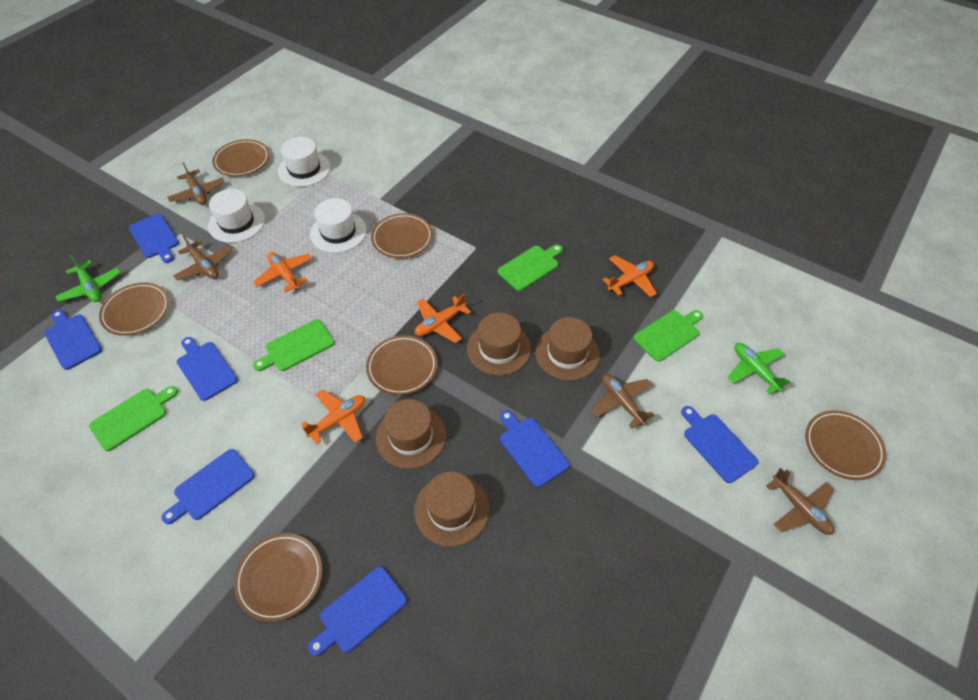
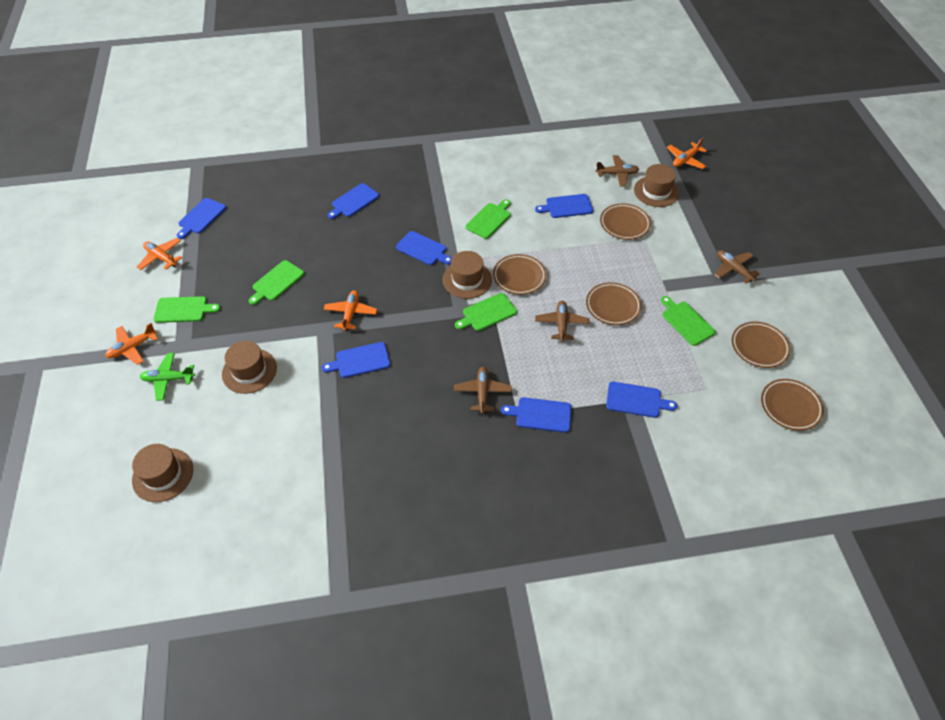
brown plate: 6 -> 5
green cutting board: 4 -> 5
green plane: 2 -> 1
white hat: 3 -> 0

